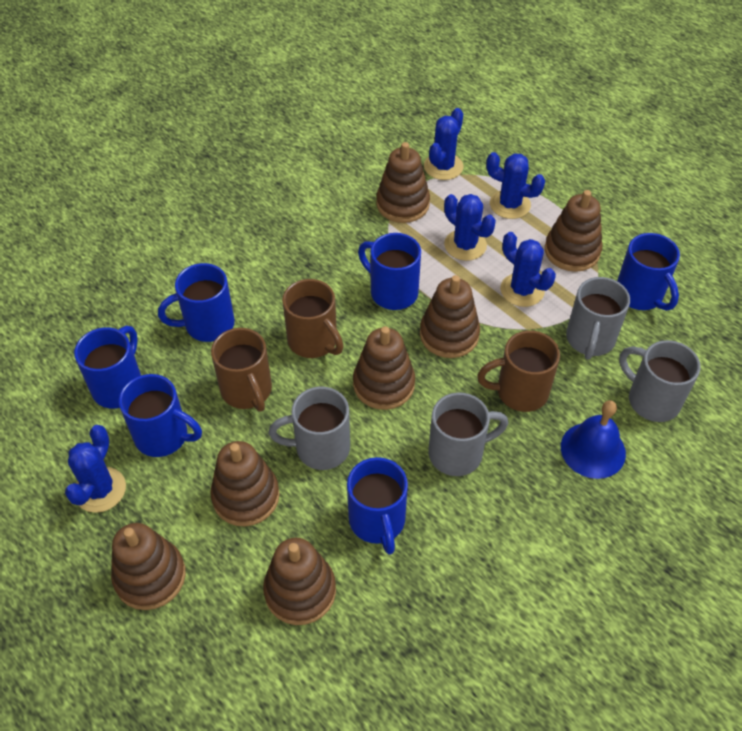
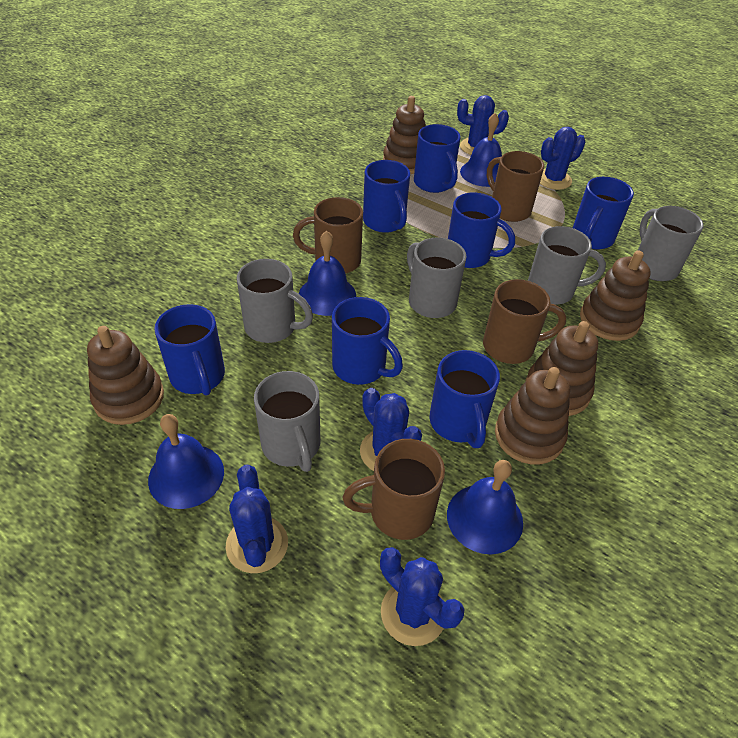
blue bell: 1 -> 4
blue mug: 6 -> 7
brown mug: 3 -> 4
brown stacking toy: 7 -> 5
grey mug: 4 -> 5

